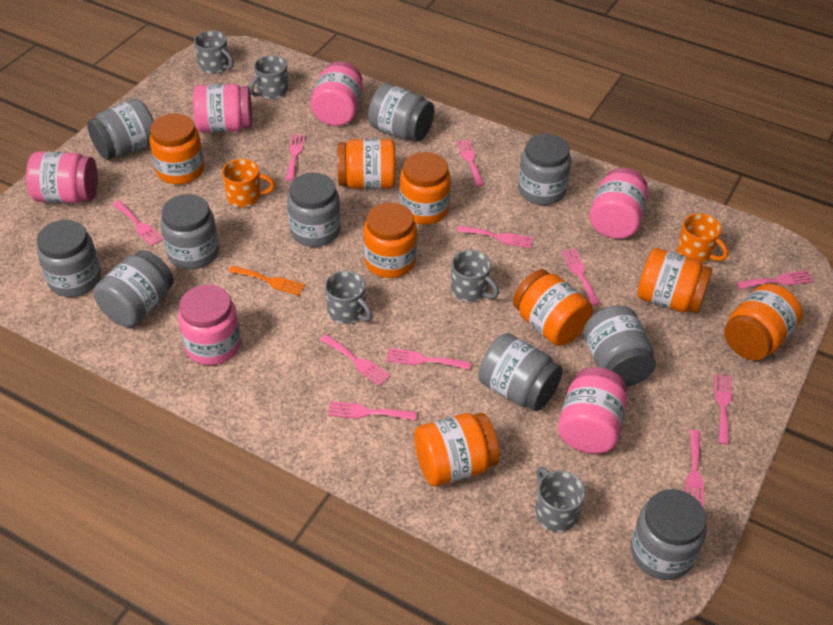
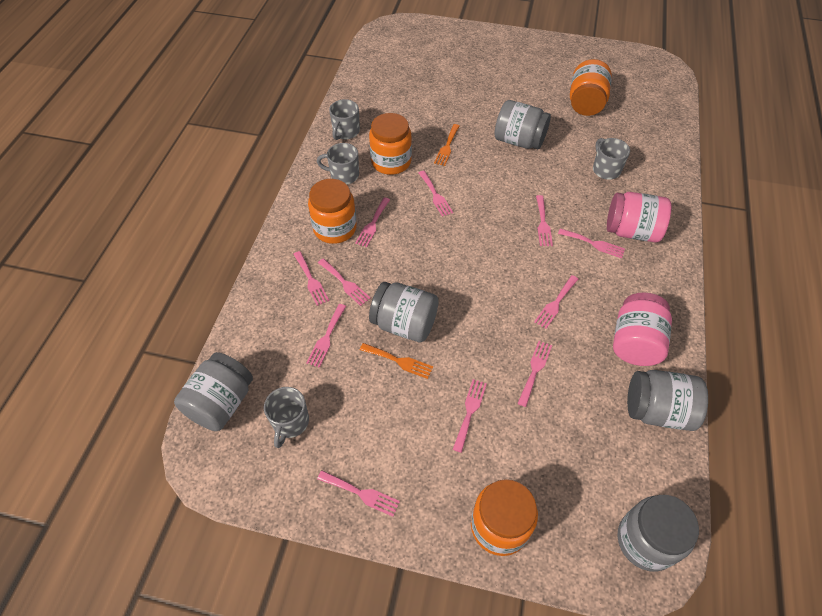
grey jar: 10 -> 5
grey mug: 5 -> 4
orange fork: 1 -> 2
orange jar: 8 -> 4
orange mug: 2 -> 0
pink jar: 6 -> 2

